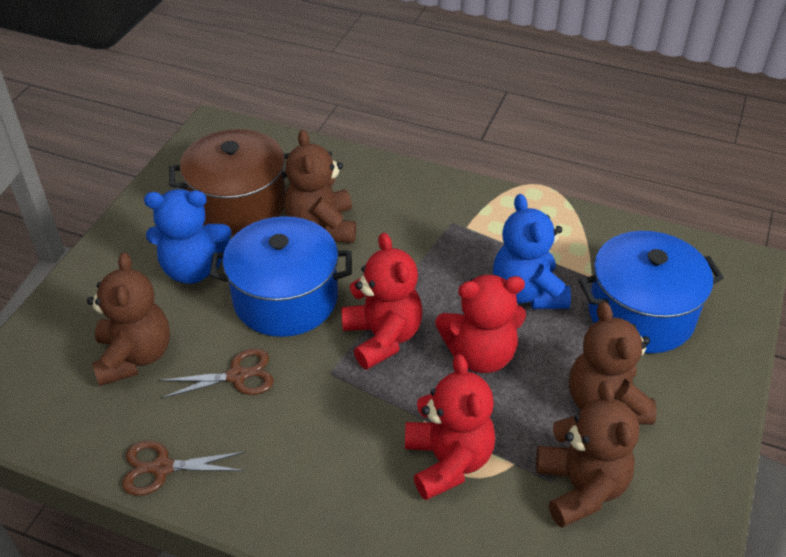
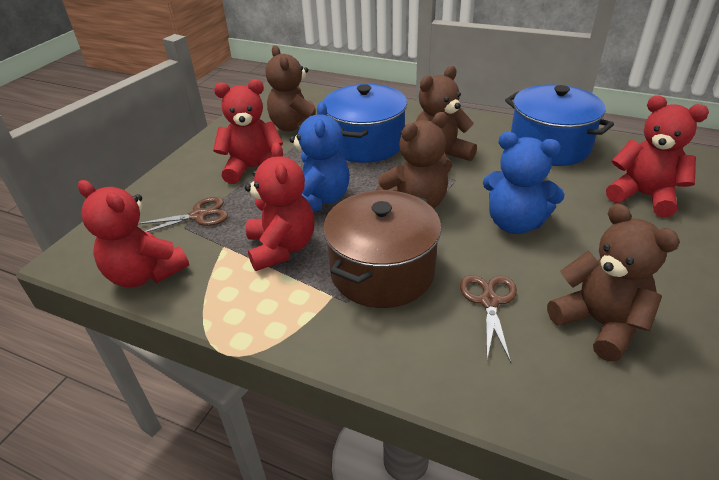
red teddy bear: 3 -> 4

